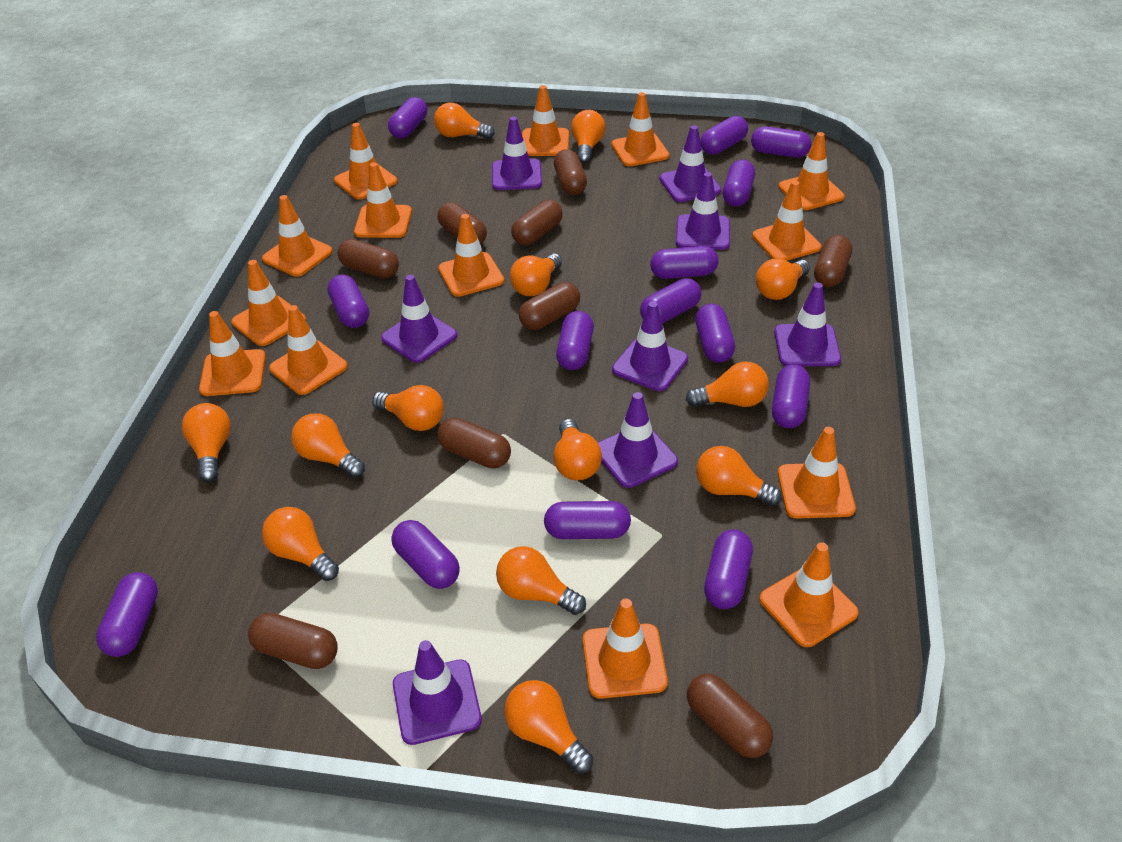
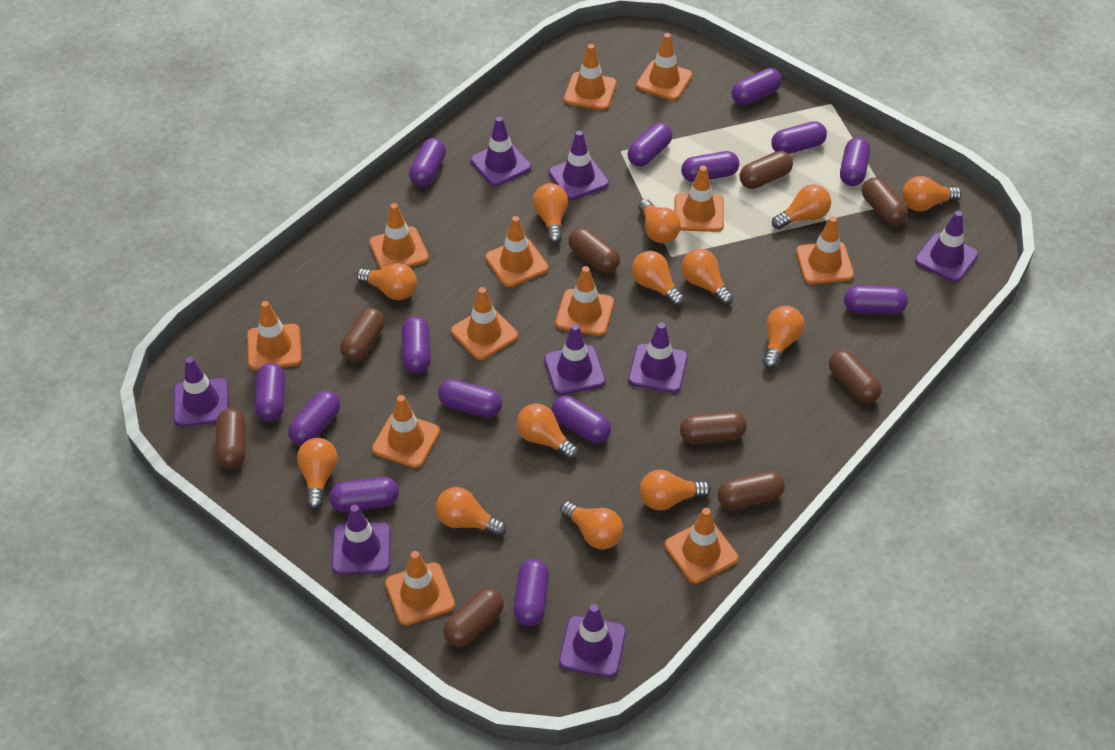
orange traffic cone: 14 -> 12

